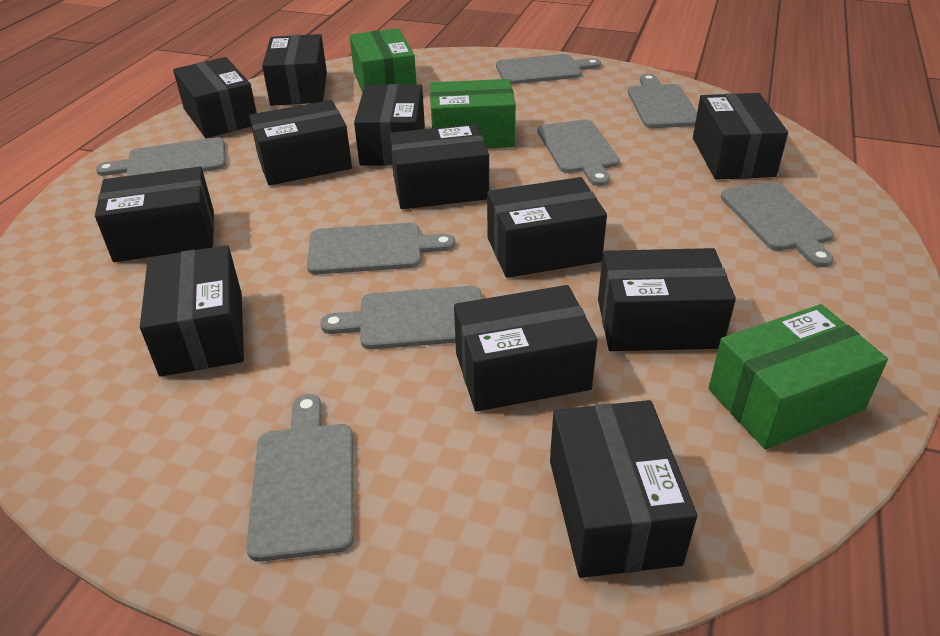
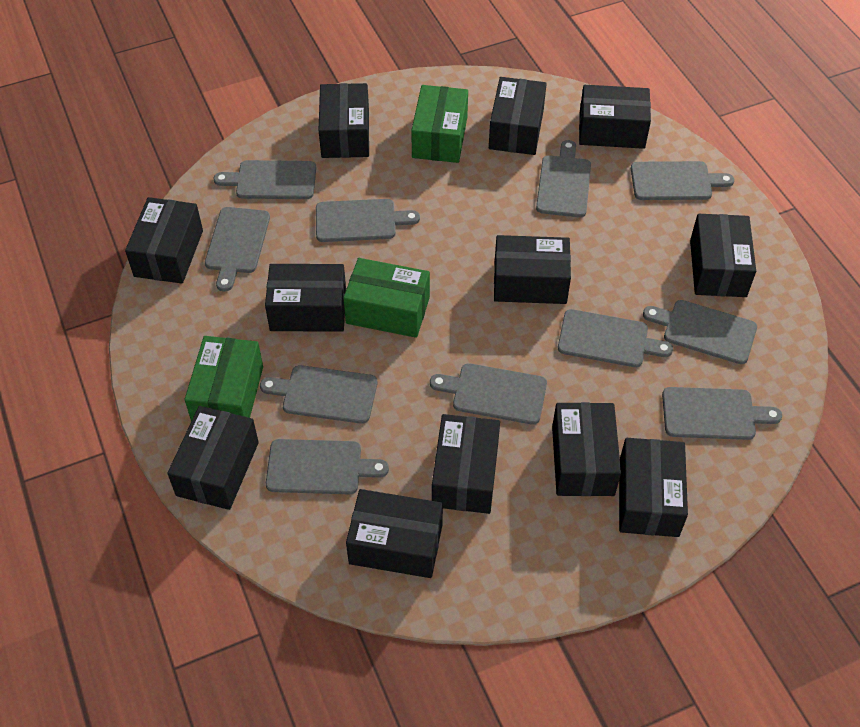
grey cutting board: 8 -> 11

